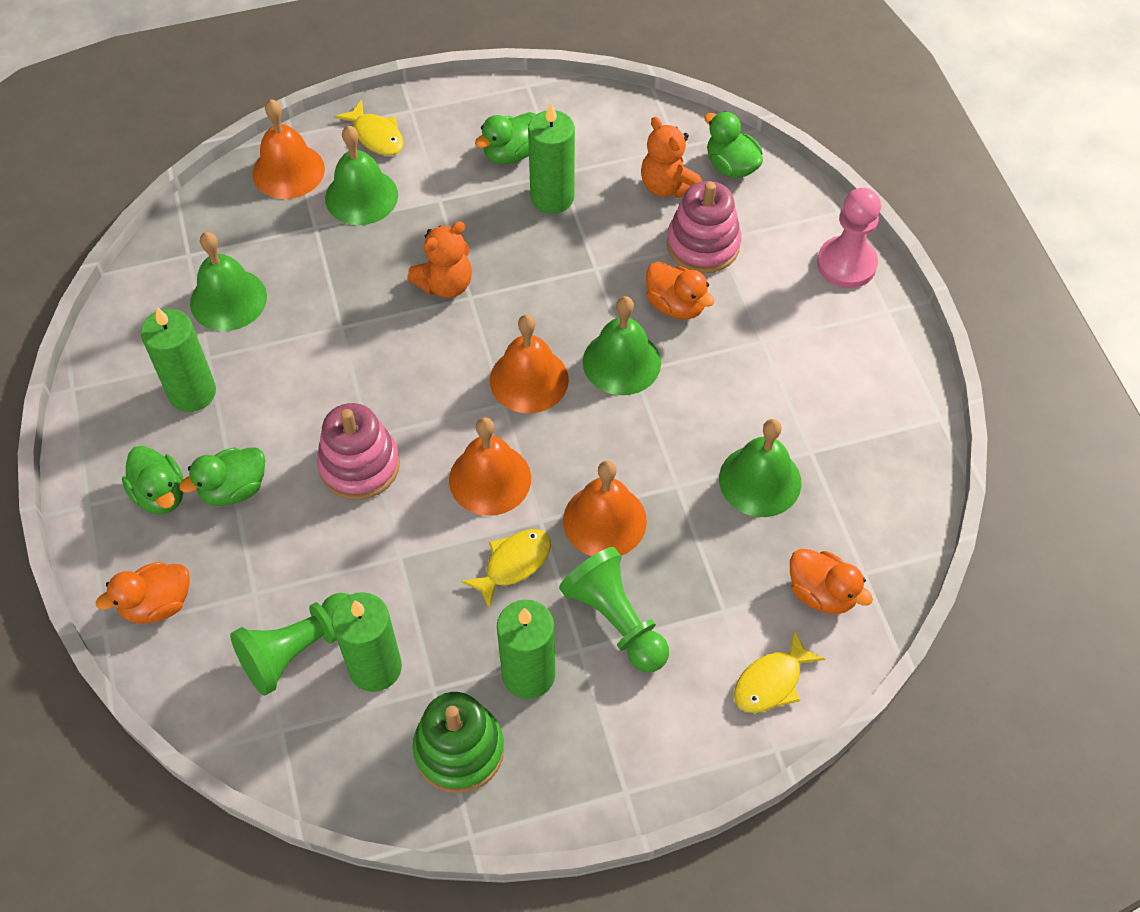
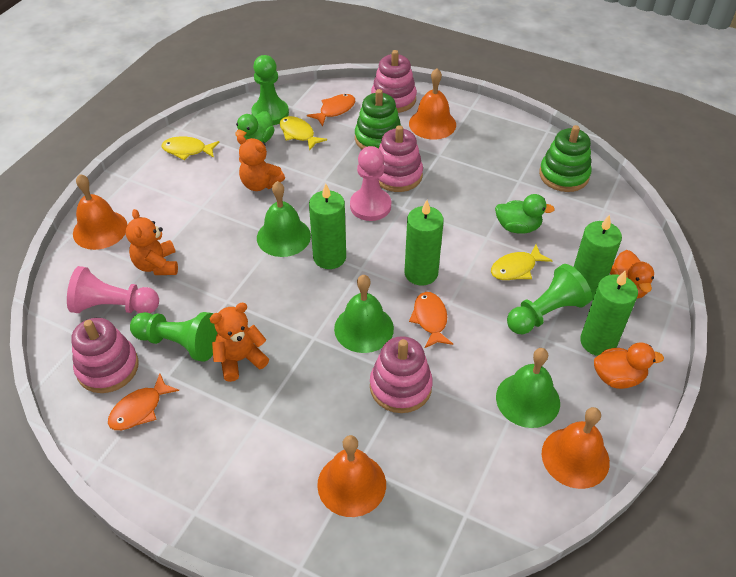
green bell: 4 -> 3
green duck: 4 -> 2
green pawn: 2 -> 3
green stacking toy: 1 -> 2
orange duck: 3 -> 2
orange fish: 0 -> 3
orange teddy bear: 2 -> 3
pink pawn: 1 -> 2
pink stacking toy: 2 -> 4

